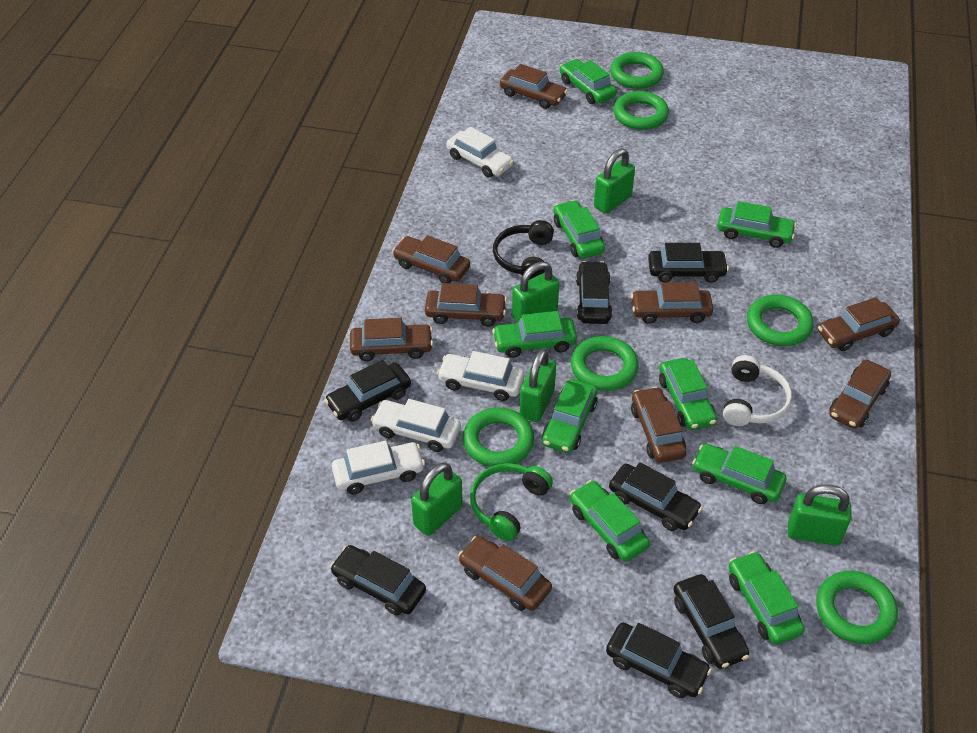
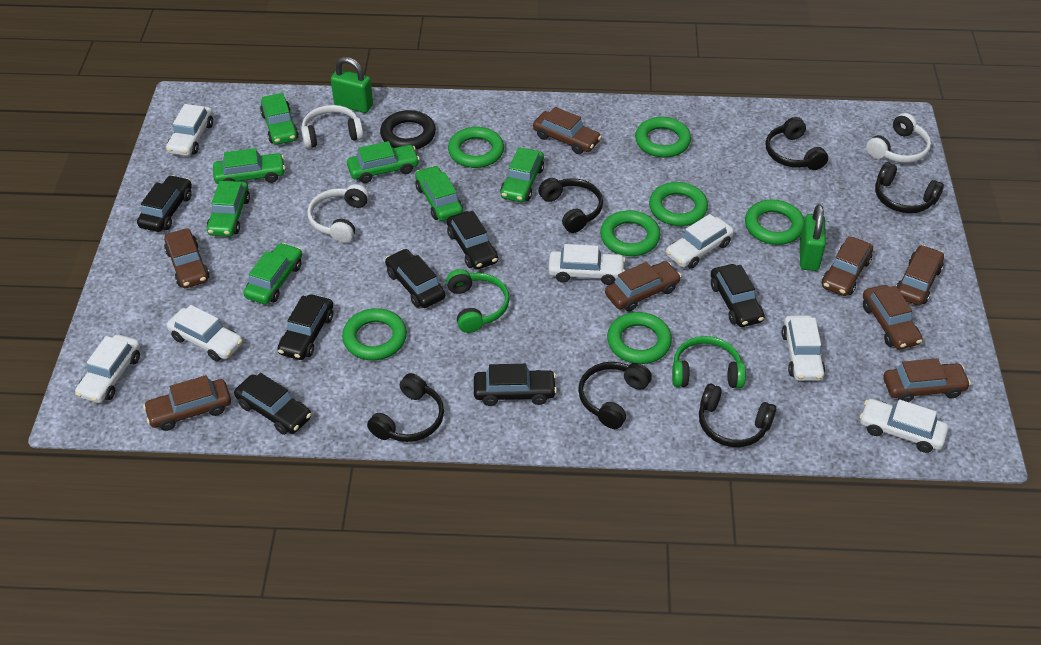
black headphones: 1 -> 6
black ring: 0 -> 1
brown car: 9 -> 8
green car: 9 -> 7
green headphones: 1 -> 2
green padlock: 5 -> 2
green ring: 6 -> 7
white car: 4 -> 7
white headphones: 1 -> 3

